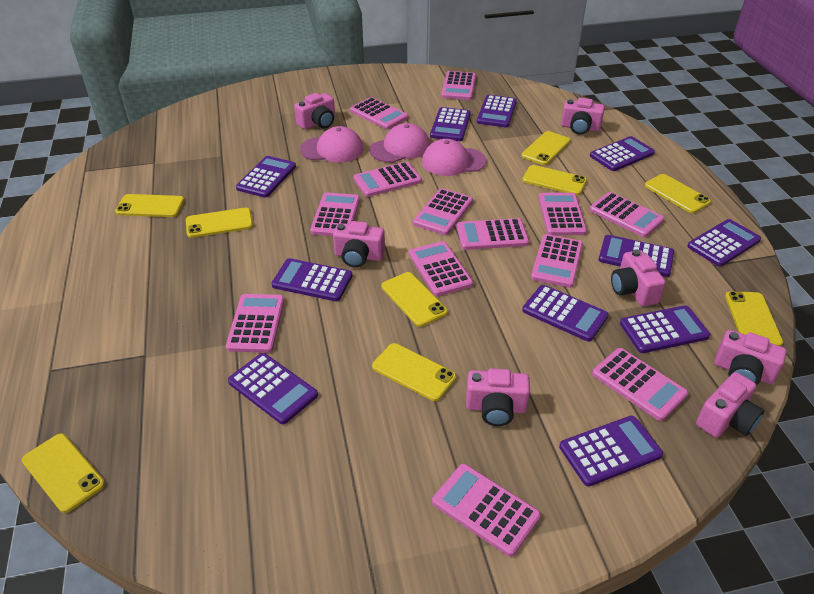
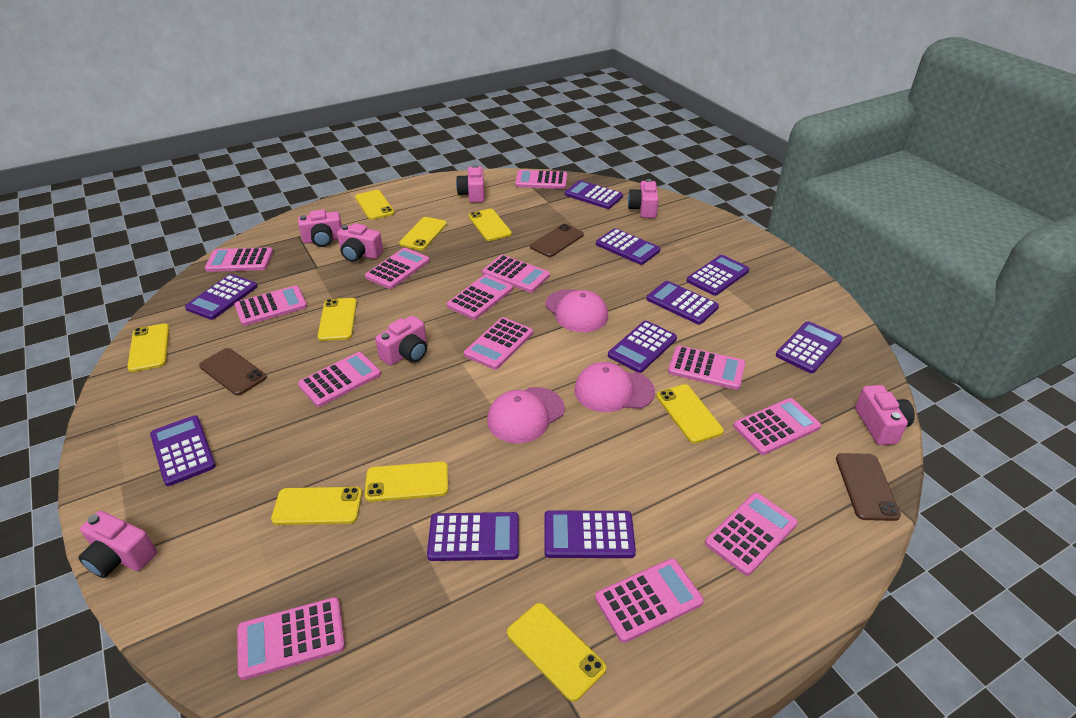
brown phone: 0 -> 3
purple calculator: 11 -> 10

